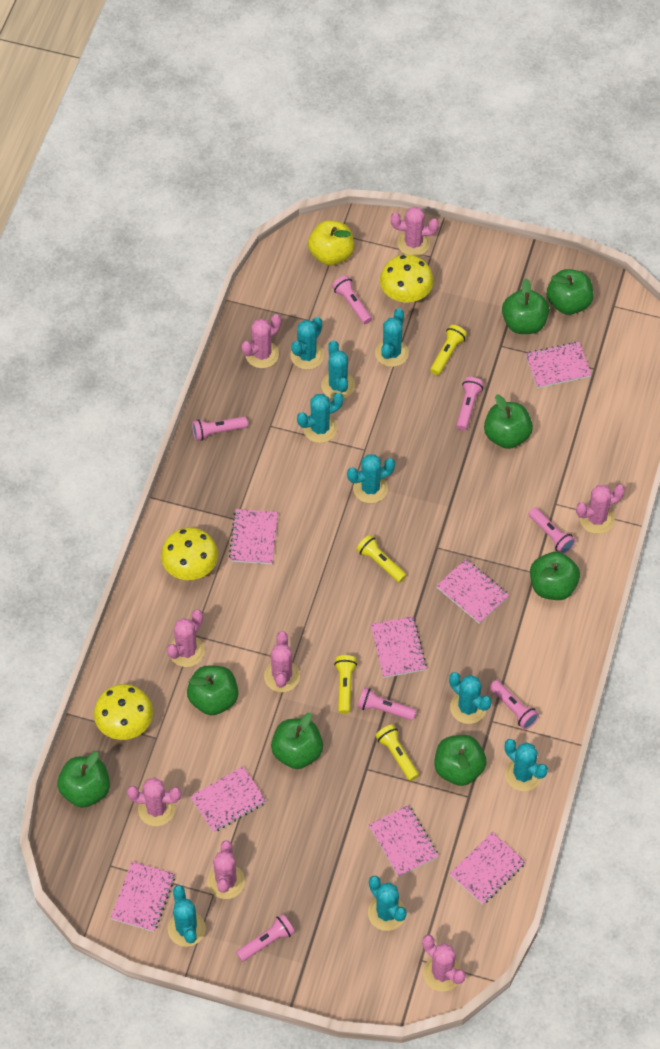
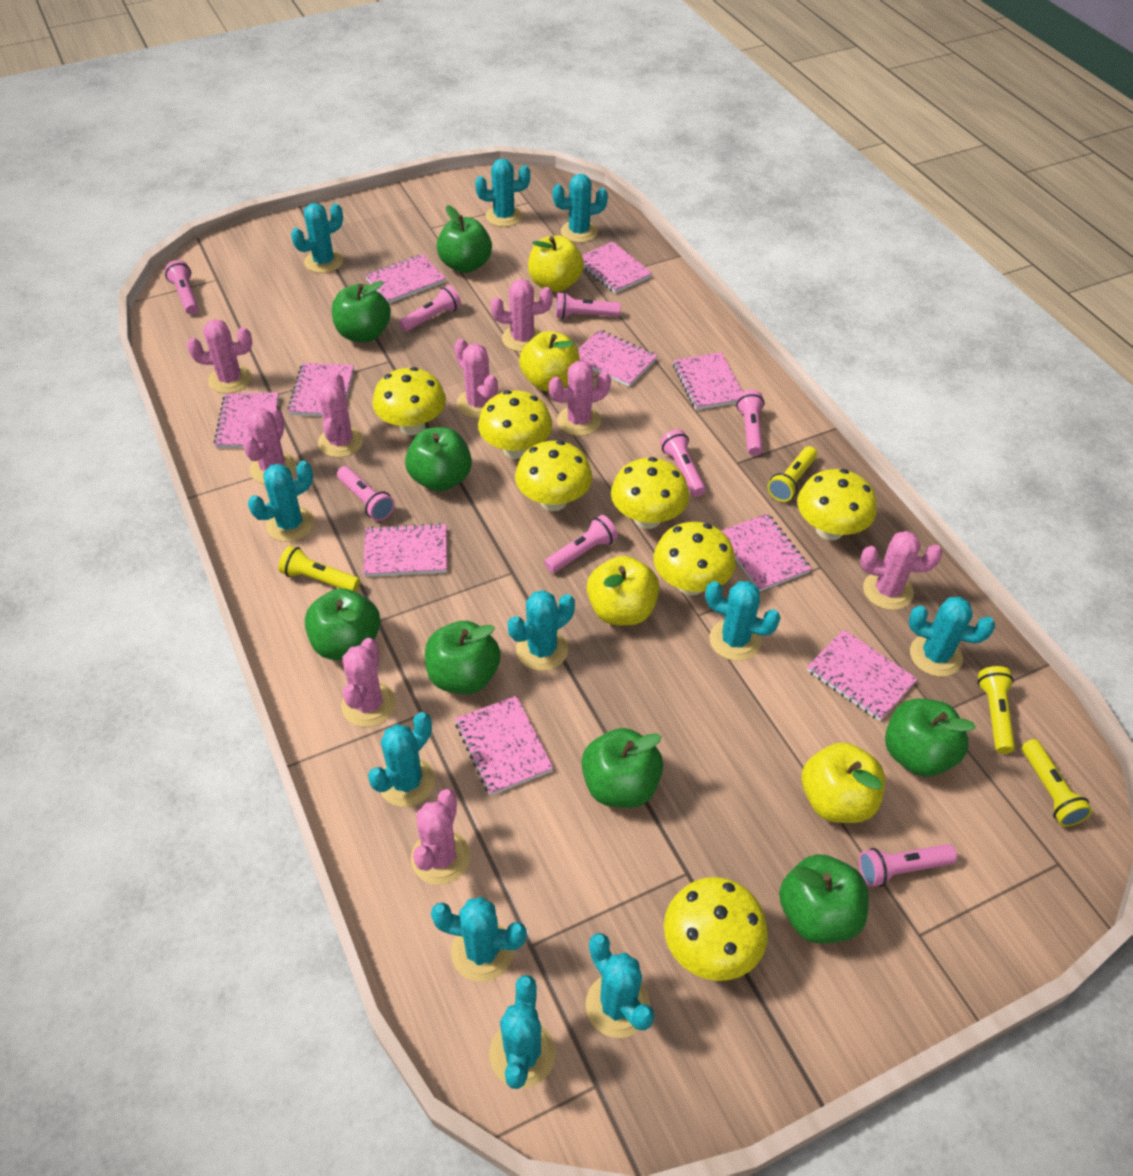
pink cactus: 8 -> 9
pink flashlight: 7 -> 8
pink notebook: 8 -> 10
turquoise cactus: 9 -> 11
yellow apple: 1 -> 4
yellow mushroom: 3 -> 7

